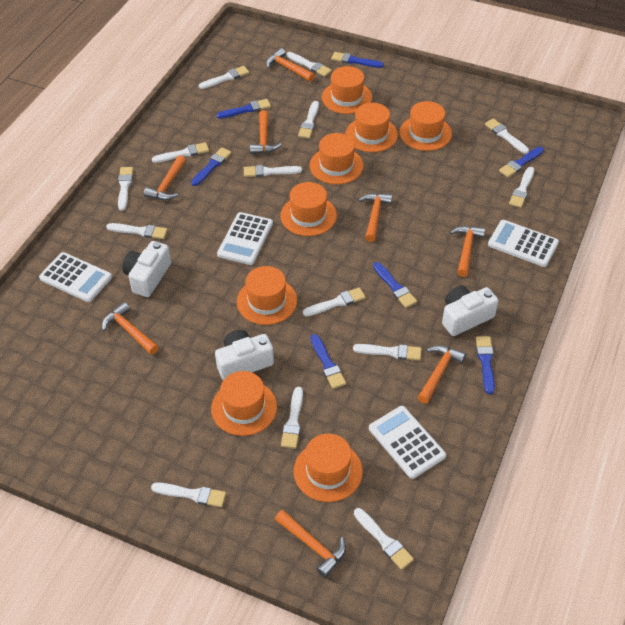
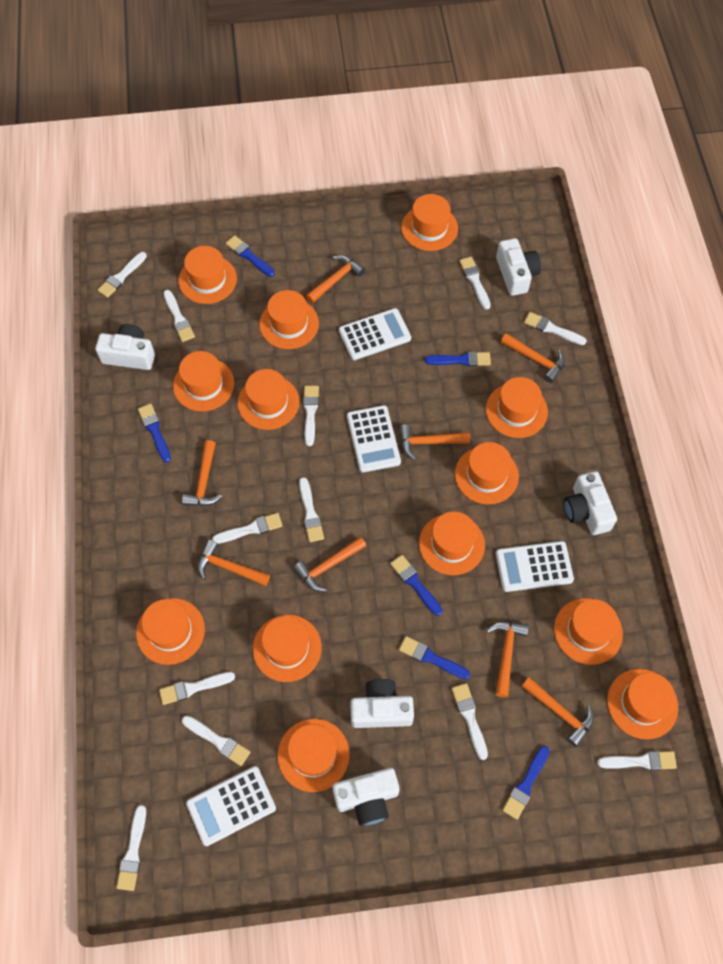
blue brush: 7 -> 6
orange hat: 8 -> 13
white brush: 14 -> 12
white camera: 3 -> 5

